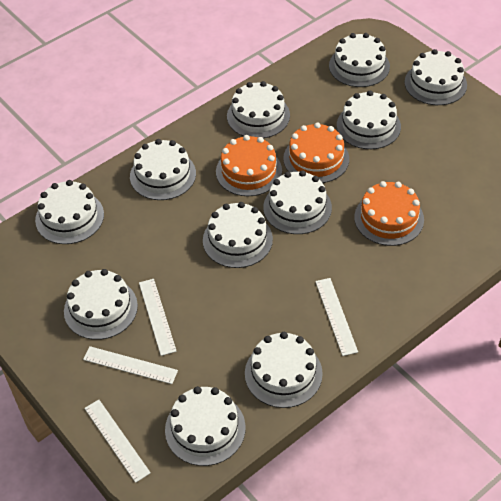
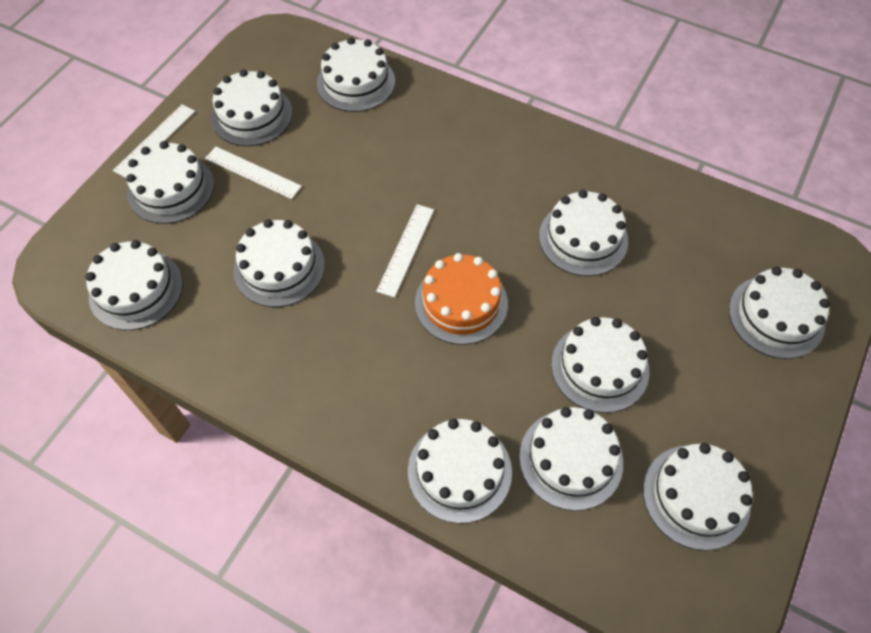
orange cake: 3 -> 1
white ruler: 4 -> 3

